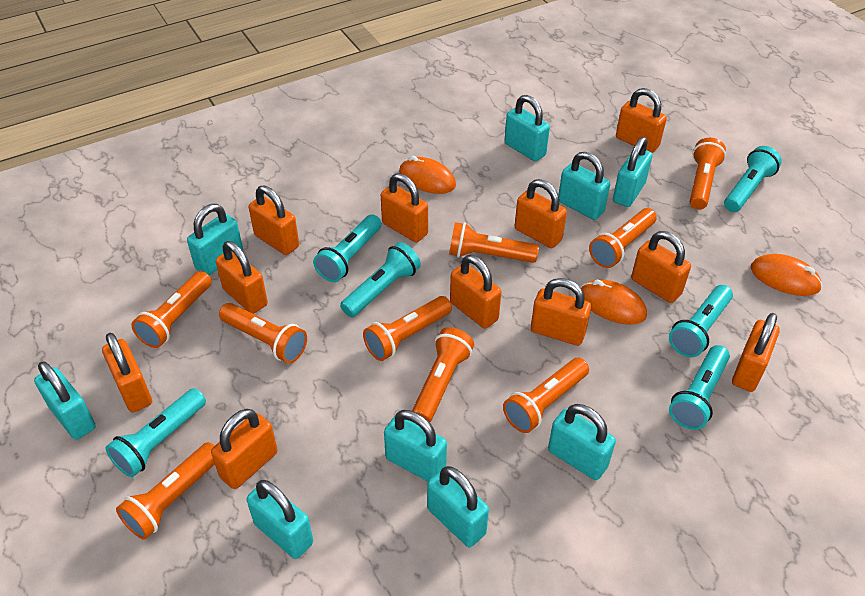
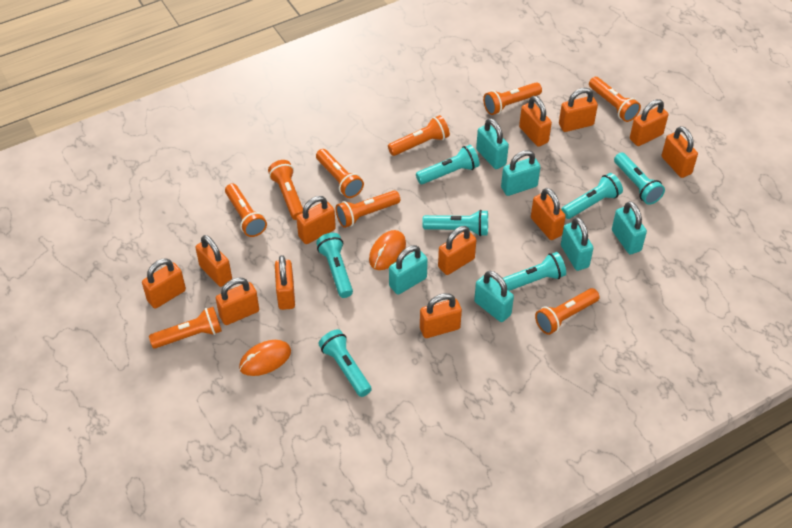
orange mouse: 3 -> 2
orange padlock: 11 -> 12
turquoise flashlight: 6 -> 7
turquoise padlock: 9 -> 6

